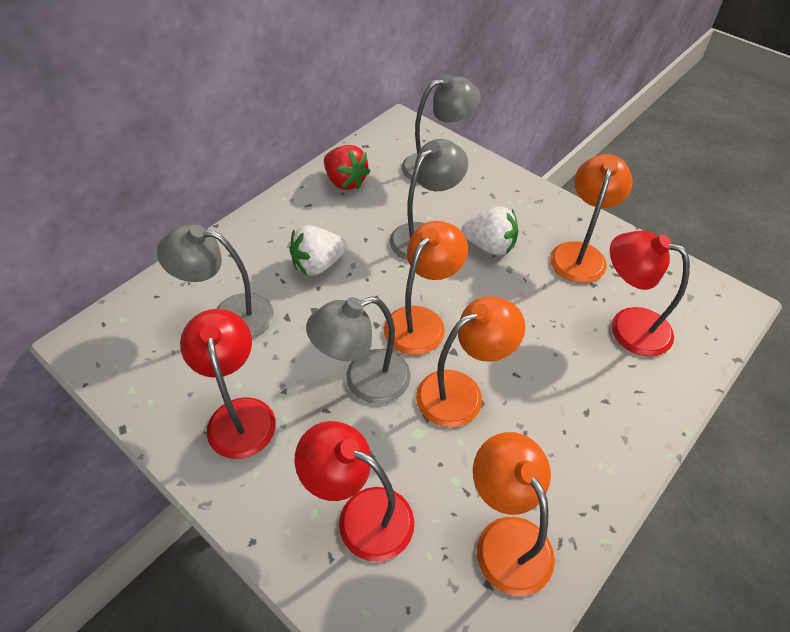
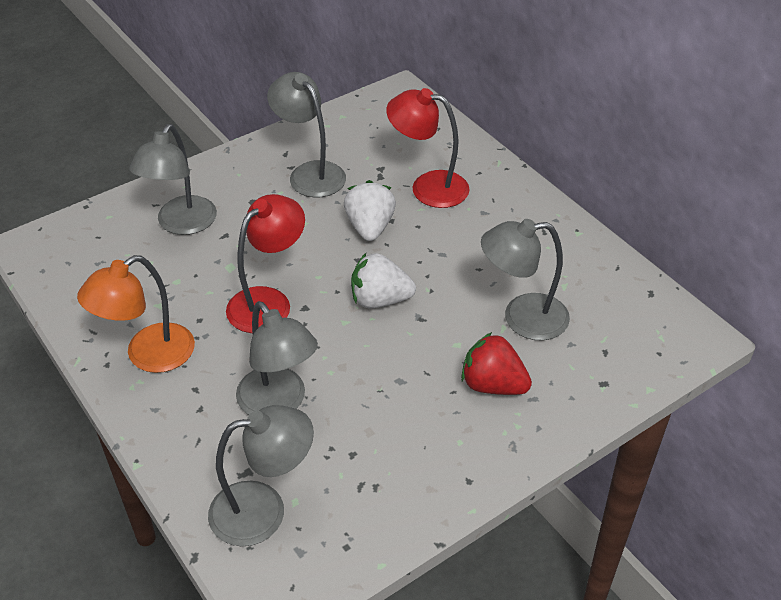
grey lamp: 4 -> 5
orange lamp: 4 -> 1
red lamp: 3 -> 2

